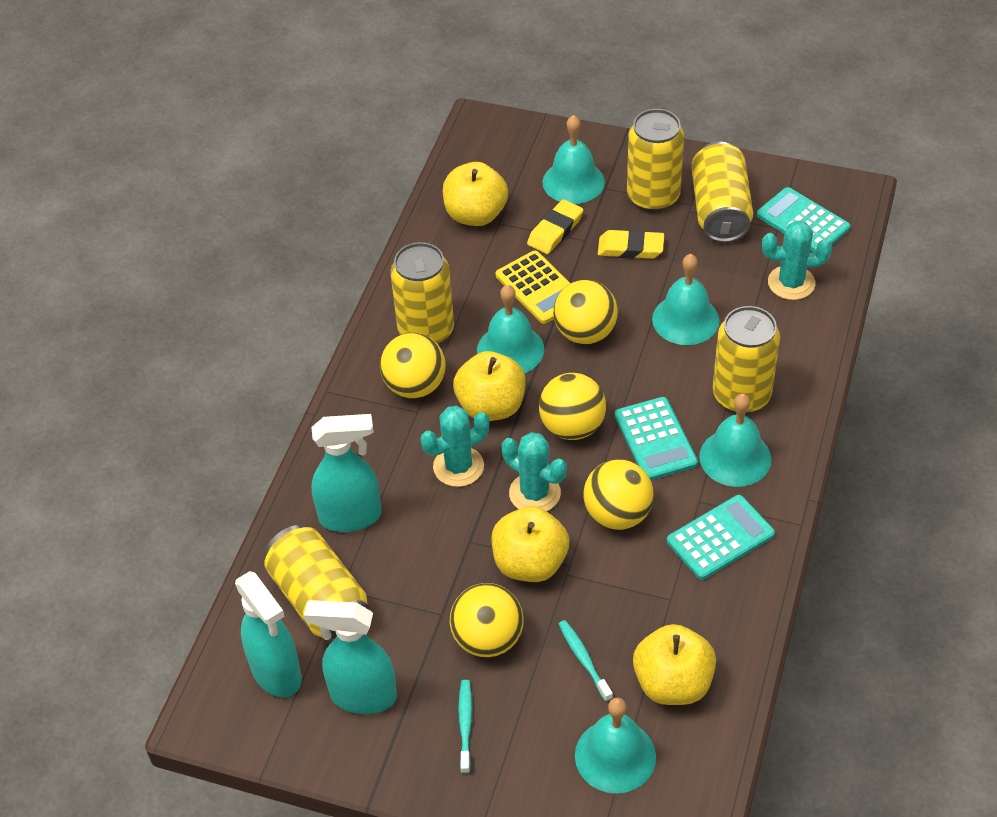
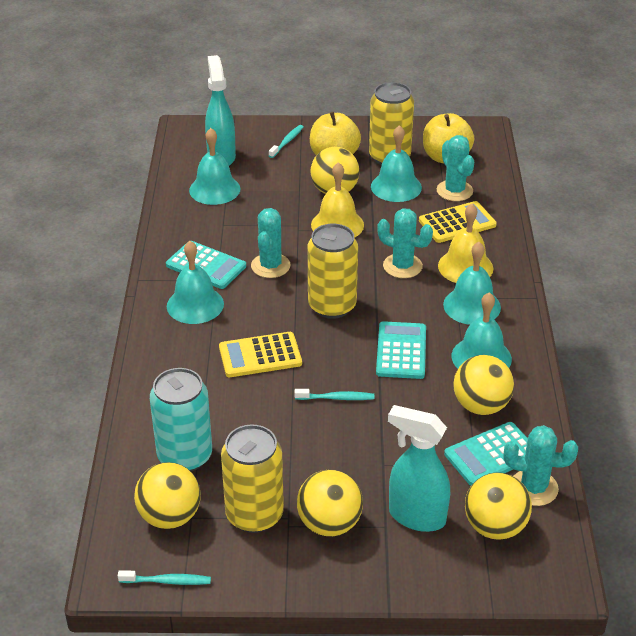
turquoise cactus: 3 -> 4
turquoise can: 0 -> 1
turquoise spray bottle: 3 -> 2
turquoise toothbrush: 2 -> 3
yellow apple: 4 -> 2
yellow bell: 0 -> 2
yellow calculator: 1 -> 2
yellow can: 5 -> 3
yellow eraser: 2 -> 0

